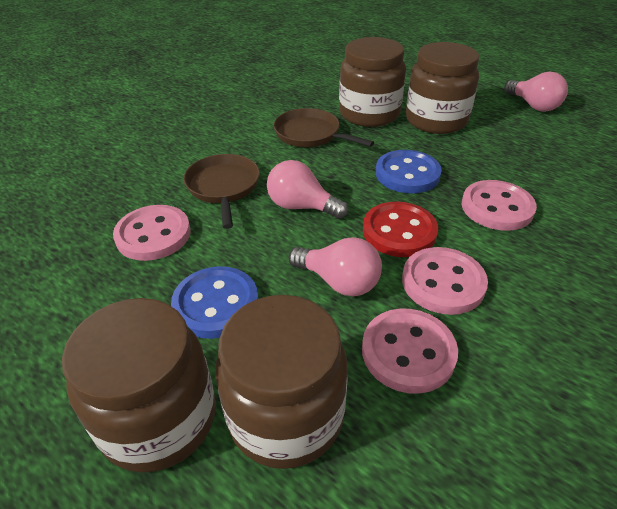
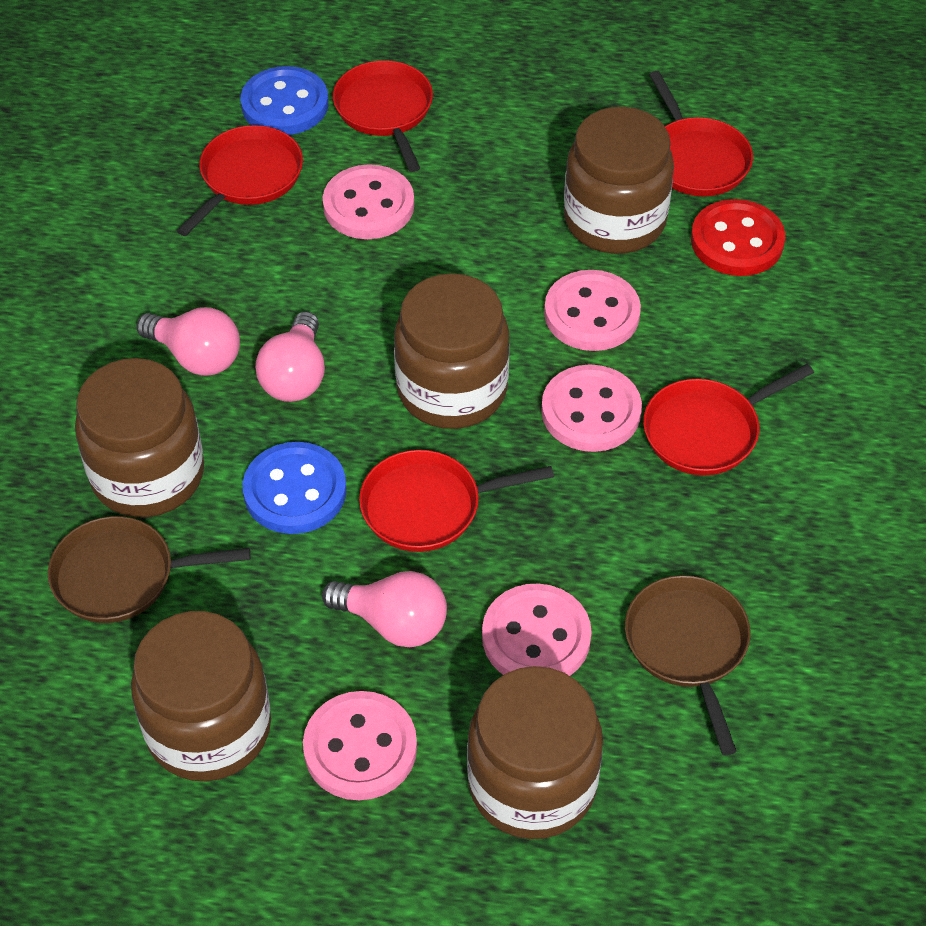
brown jar: 4 -> 5
pink button: 4 -> 5
red pan: 0 -> 5

